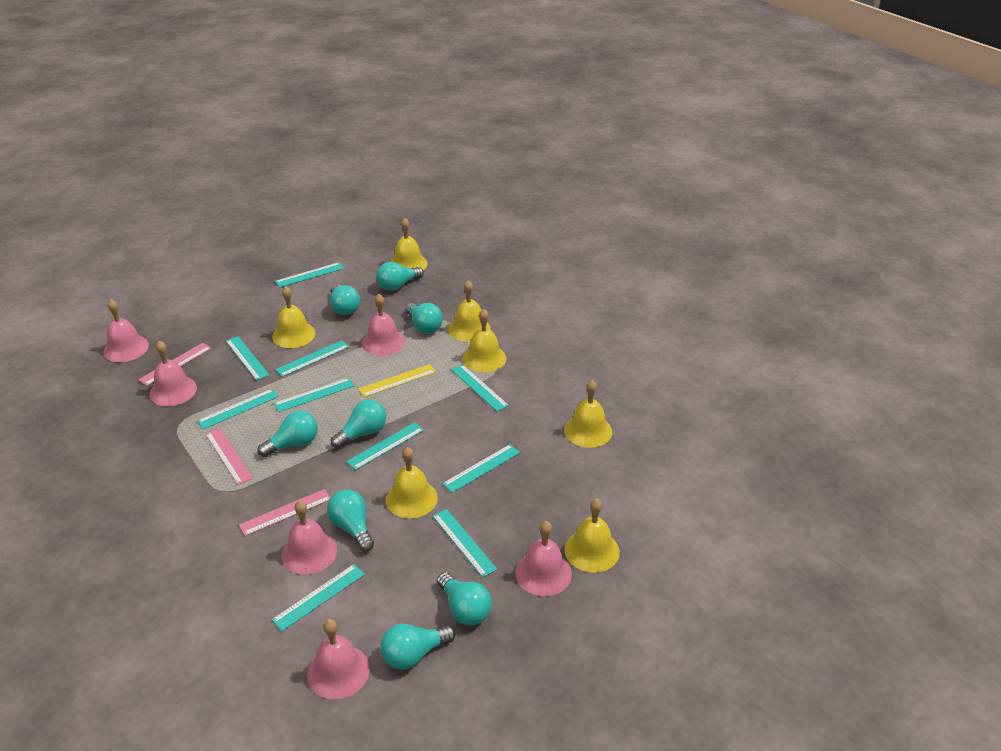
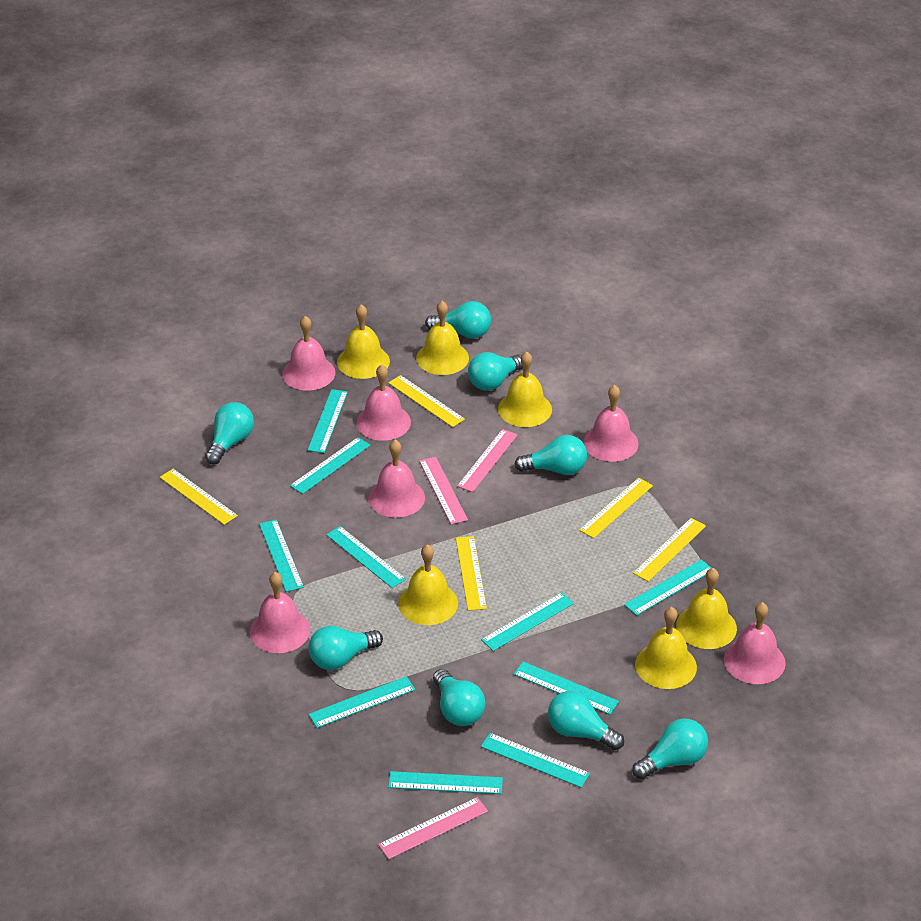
yellow bell: 7 -> 6
yellow ruler: 1 -> 5

